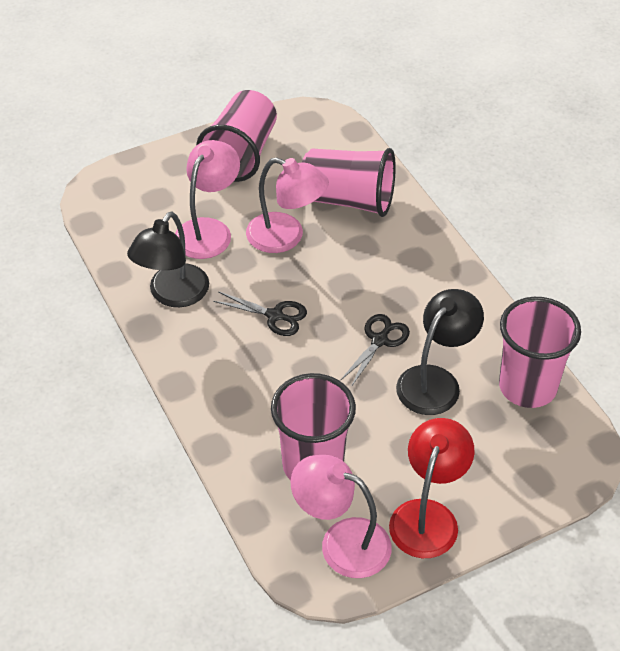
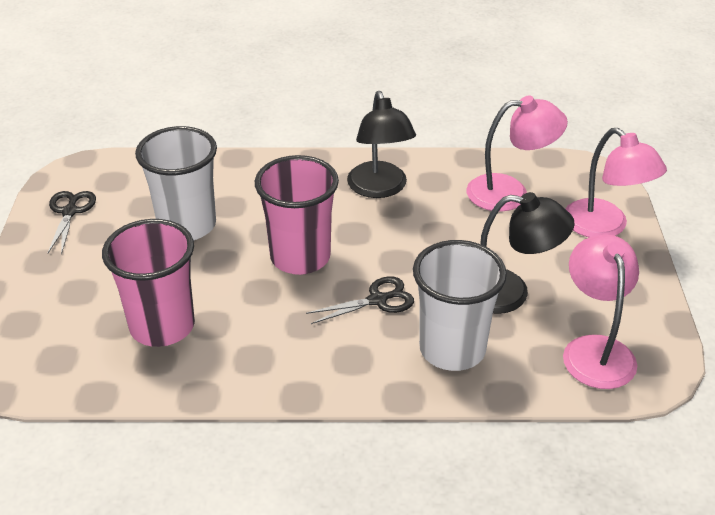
pink cup: 4 -> 2
red lamp: 1 -> 0
white cup: 0 -> 2

